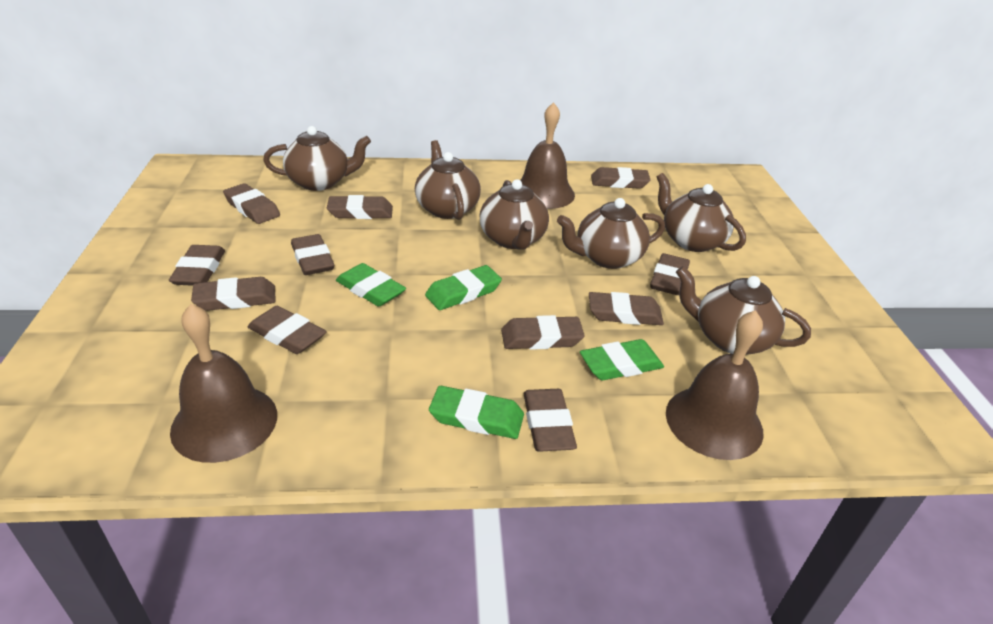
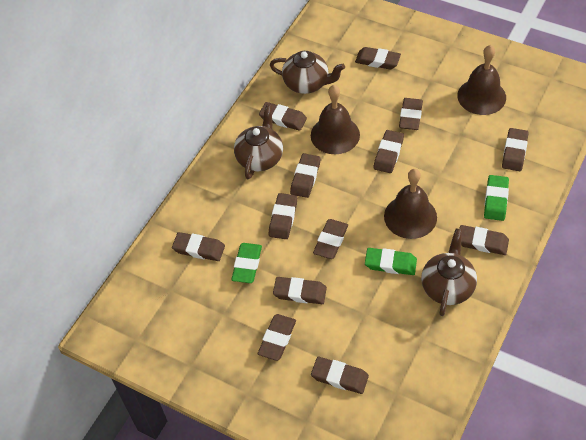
brown eraser: 11 -> 13
brown teapot: 6 -> 3
green eraser: 4 -> 3

